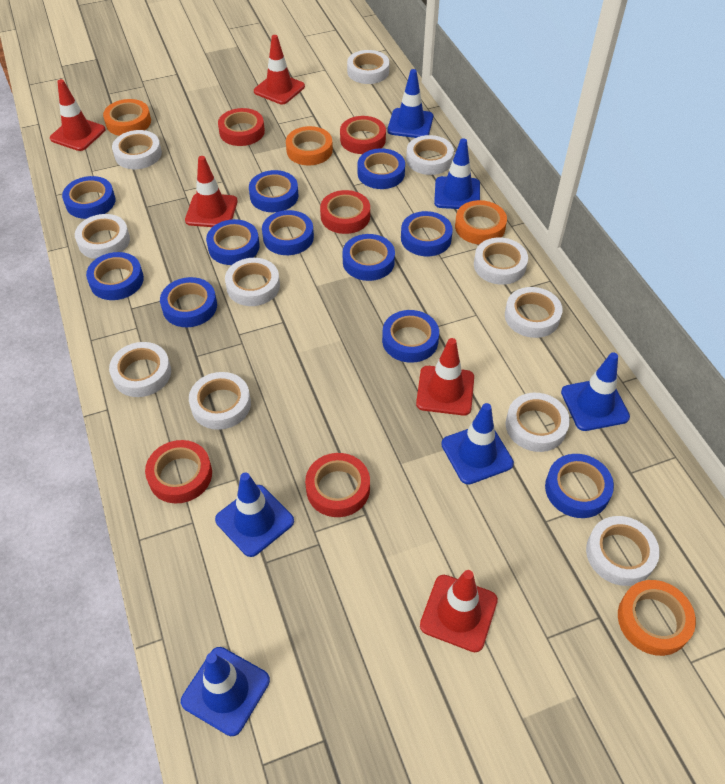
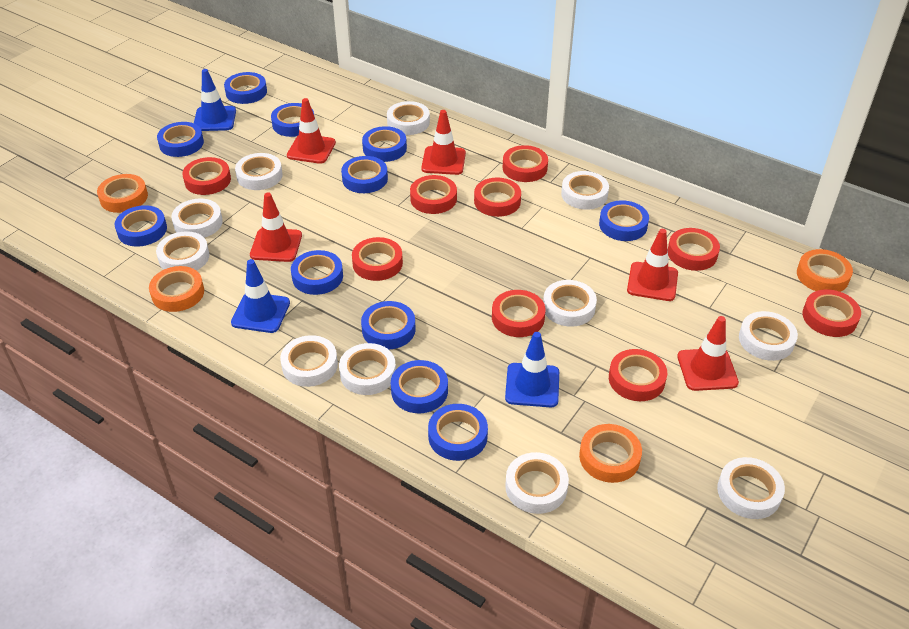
blue traffic cone: 6 -> 3
red tape: 5 -> 9

